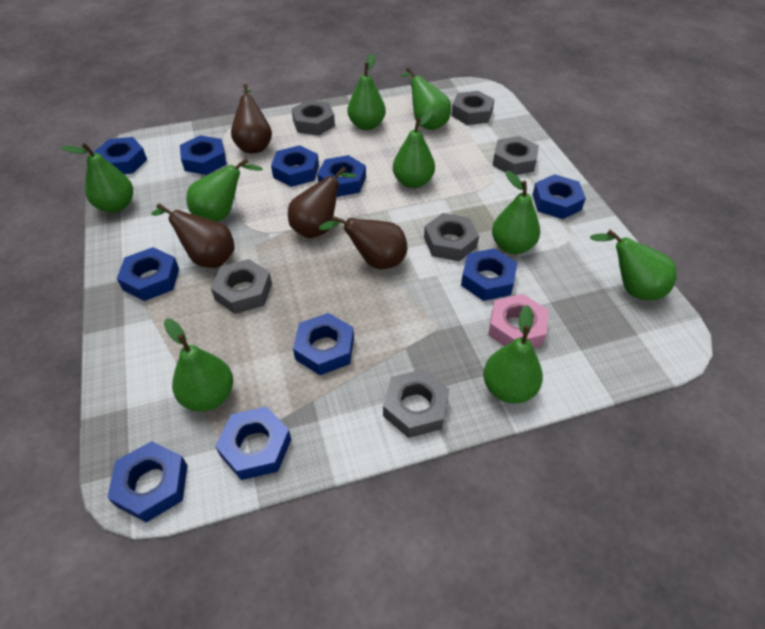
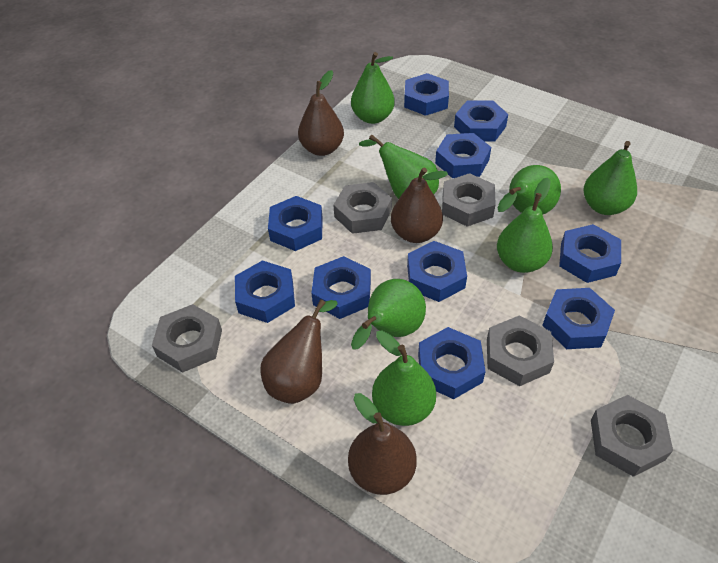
green pear: 9 -> 7
grey nut: 6 -> 5
pink nut: 1 -> 0

